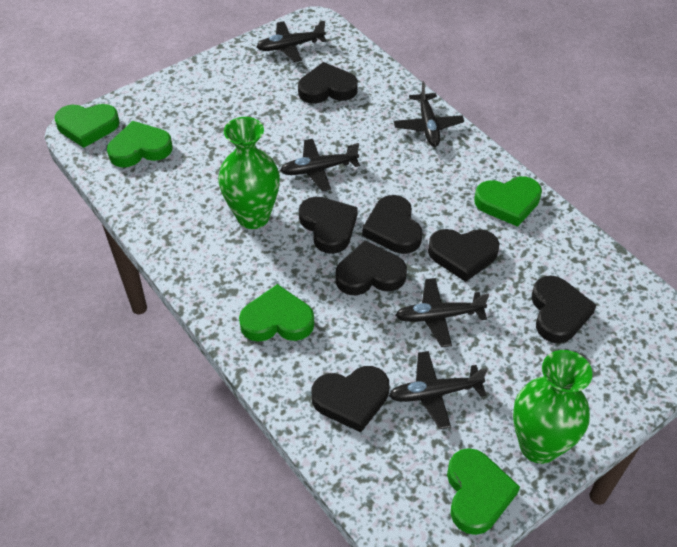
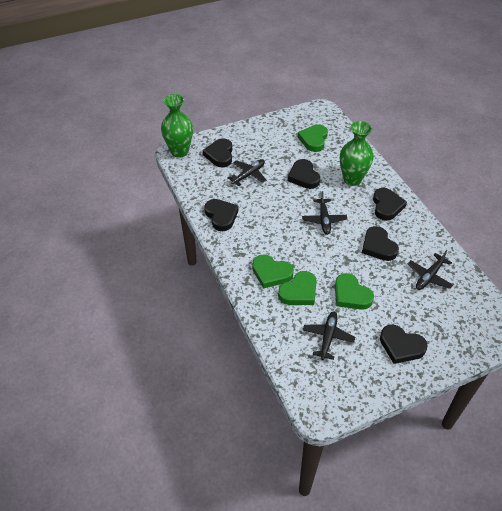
black heart: 7 -> 6
black plane: 5 -> 4
green heart: 5 -> 4

